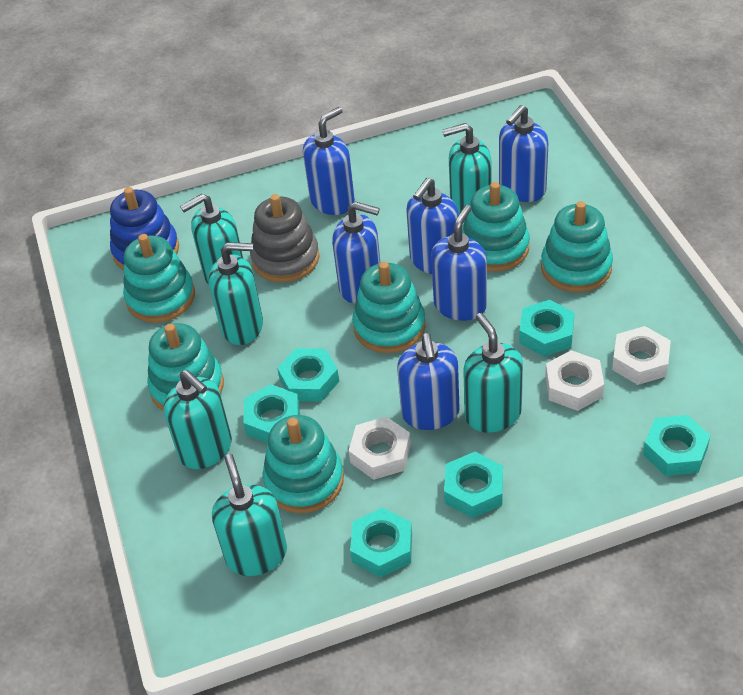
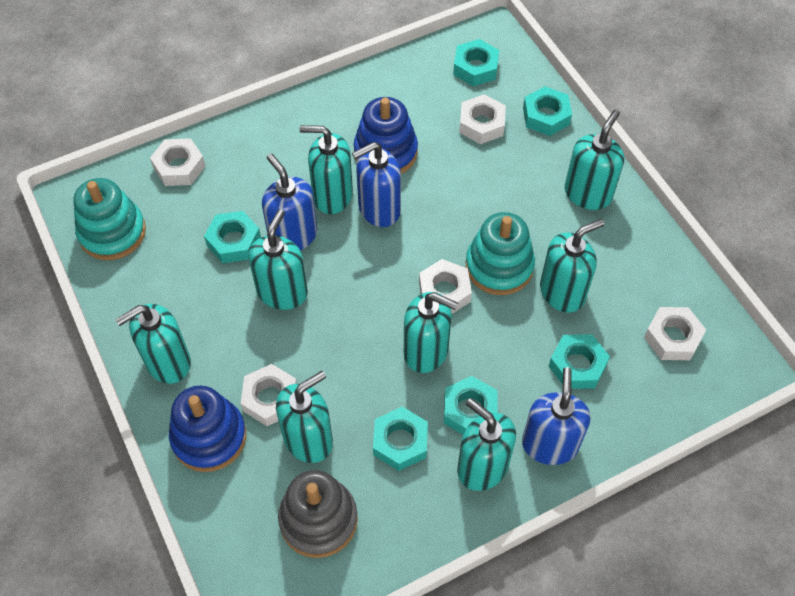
blue soap dispenser: 6 -> 3
blue stacking toy: 1 -> 2
turquoise soap dispenser: 6 -> 8
turquoise stacking toy: 6 -> 2
white nut: 3 -> 5

